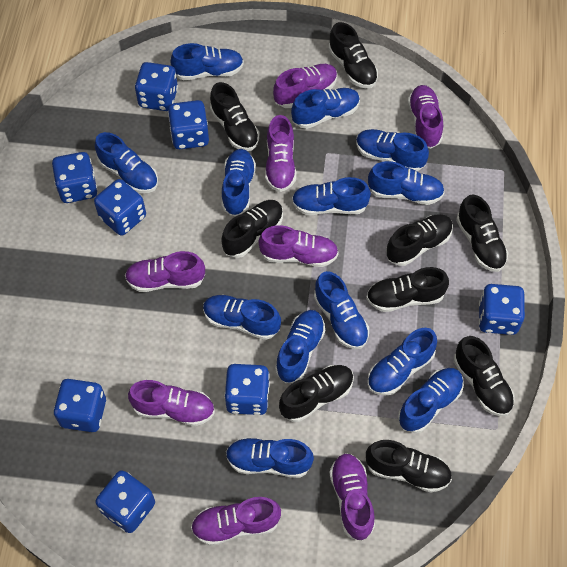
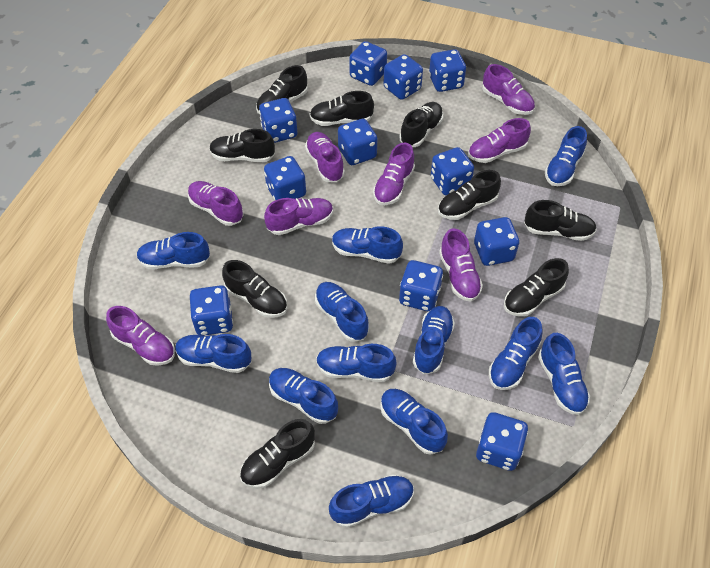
blue dice: 8 -> 11
blue shoe: 13 -> 12

